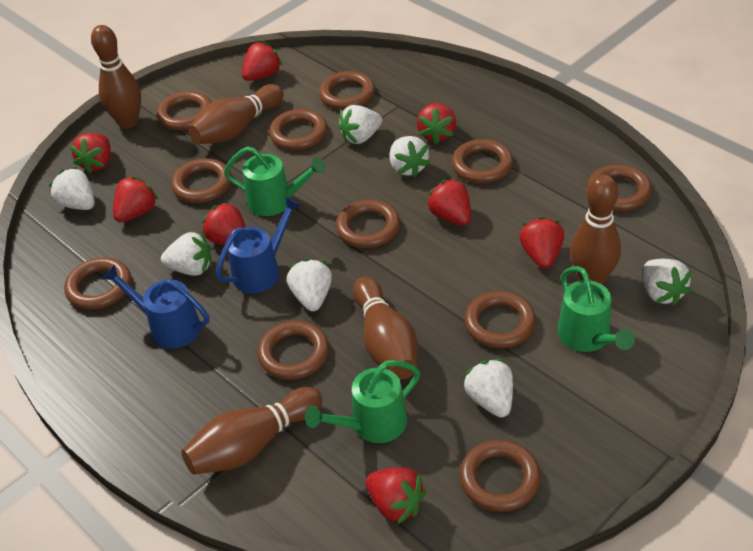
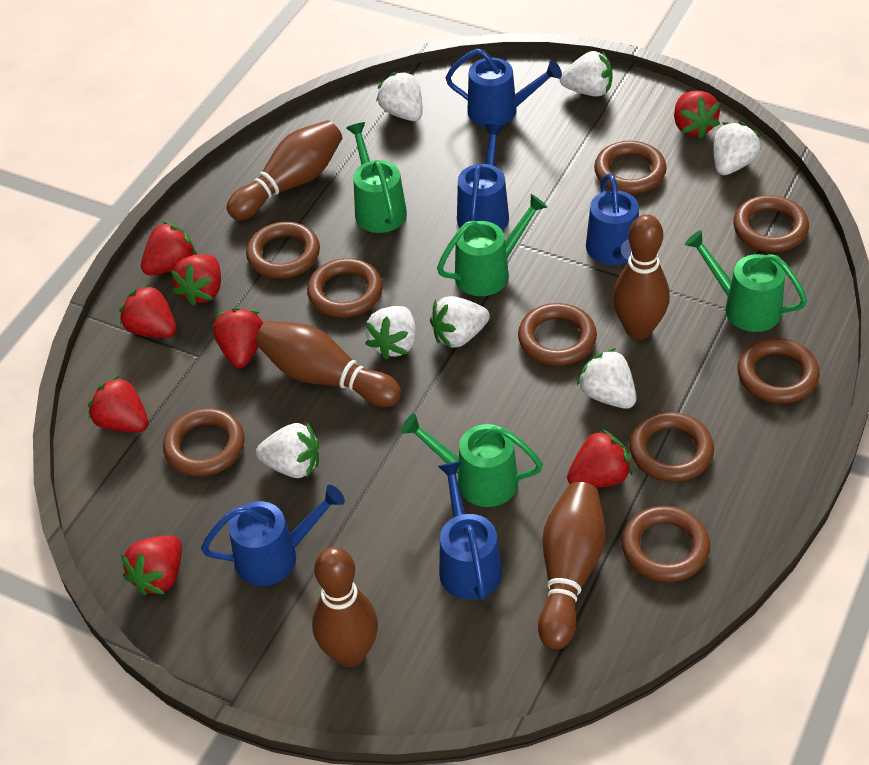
blue watering can: 2 -> 5
brown ring: 11 -> 9
green watering can: 3 -> 4

